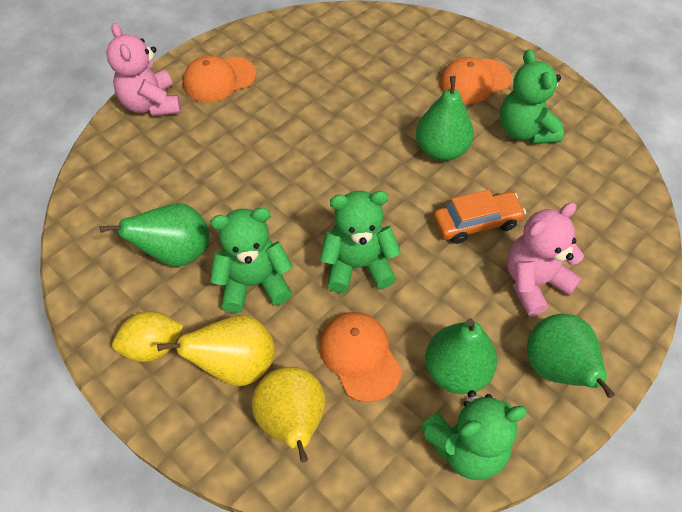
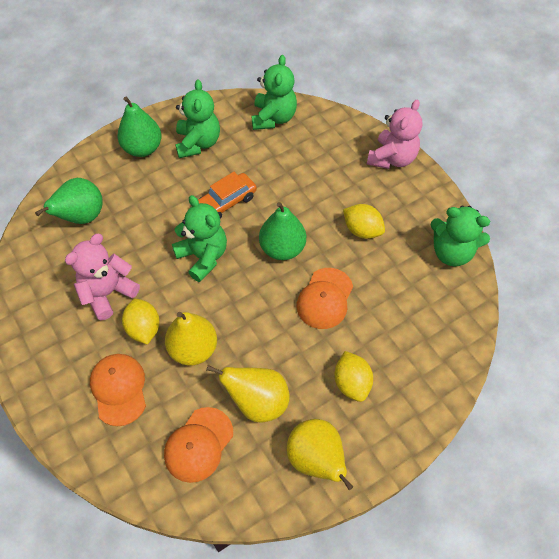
green pear: 4 -> 3
yellow lemon: 1 -> 3
yellow pear: 2 -> 3

